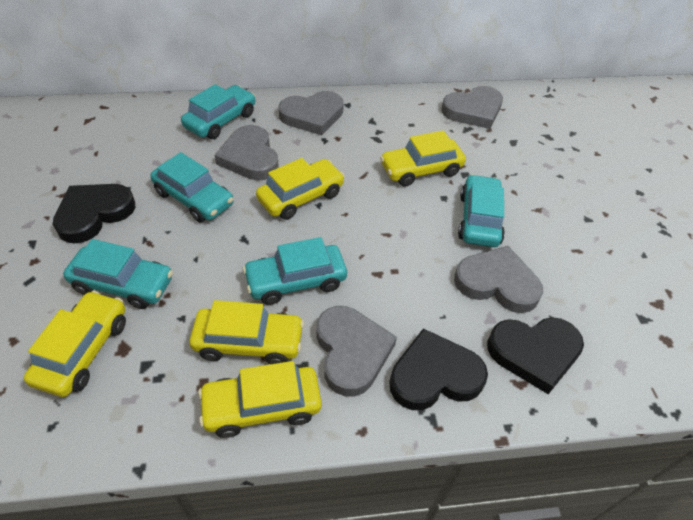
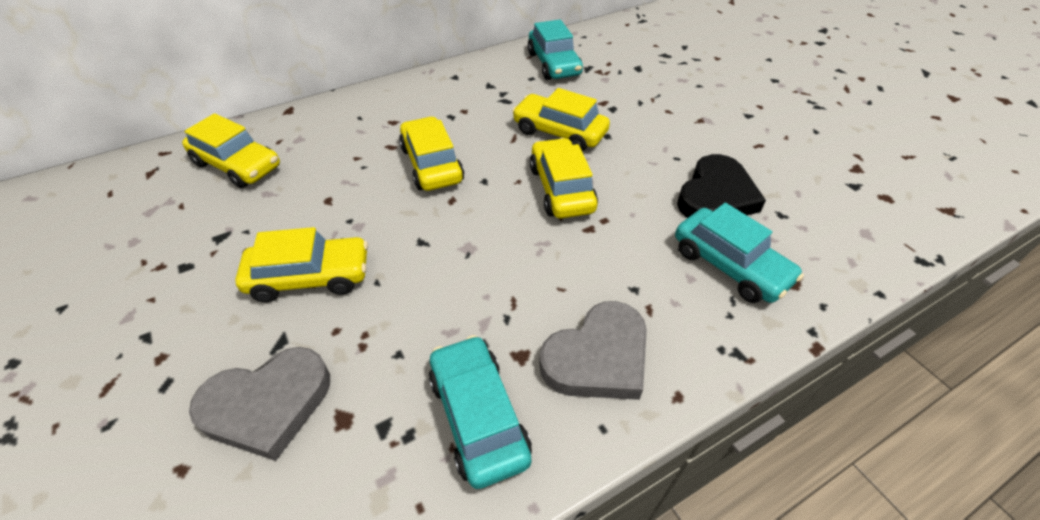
black heart: 3 -> 1
grey heart: 5 -> 2
turquoise car: 5 -> 3

